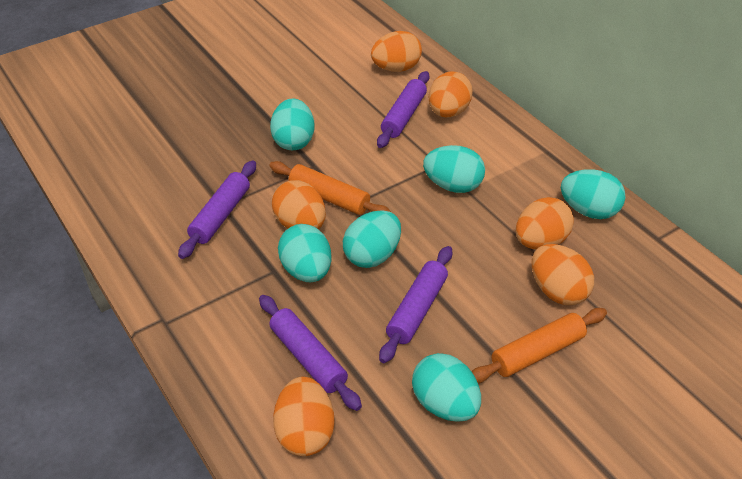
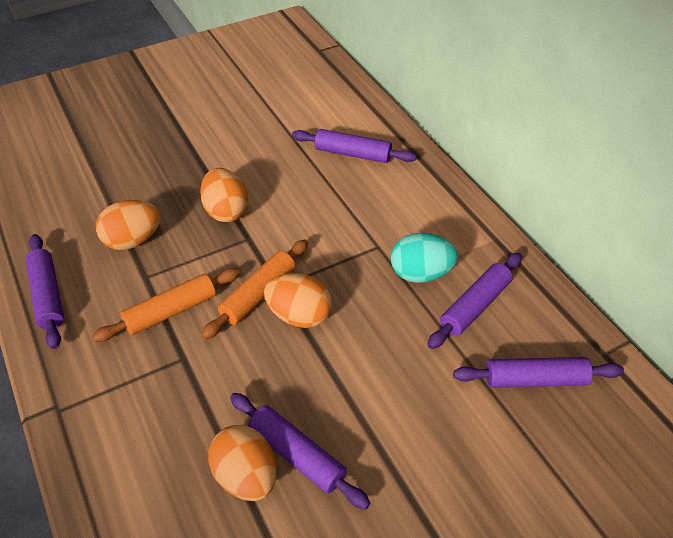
orange egg: 6 -> 4
purple rolling pin: 4 -> 5
turquoise egg: 6 -> 1

